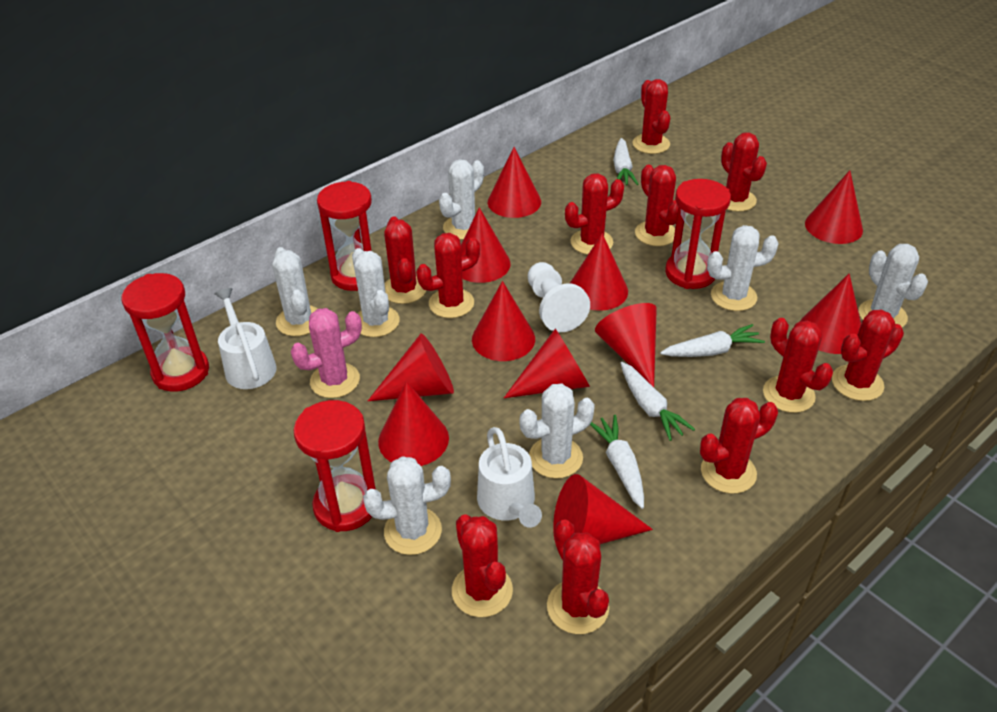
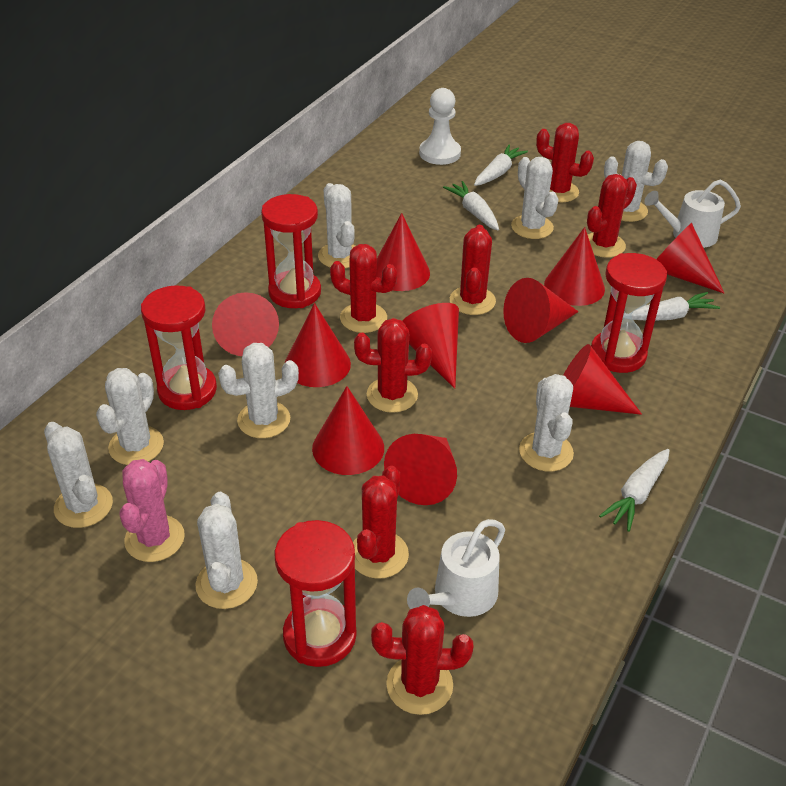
red cactus: 11 -> 7
red cone: 11 -> 10
white cactus: 7 -> 8

